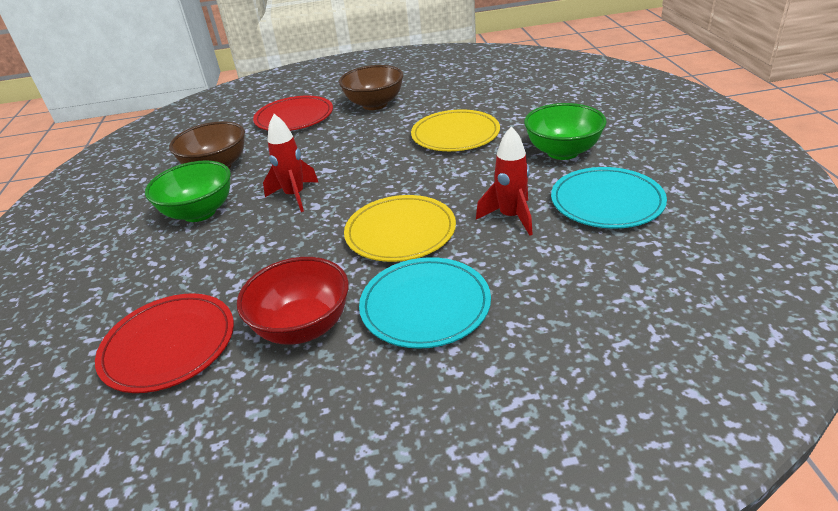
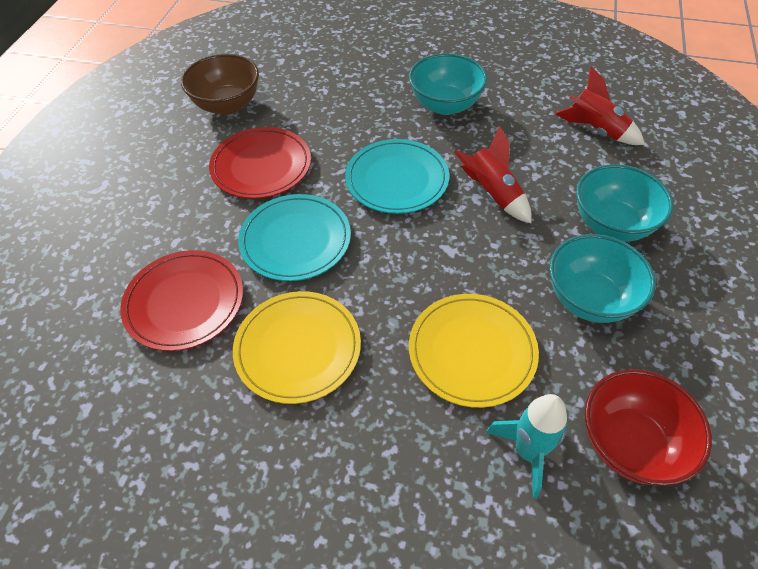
brown bowl: 2 -> 1
green bowl: 2 -> 0
turquoise bowl: 0 -> 3
turquoise rocket: 0 -> 1

